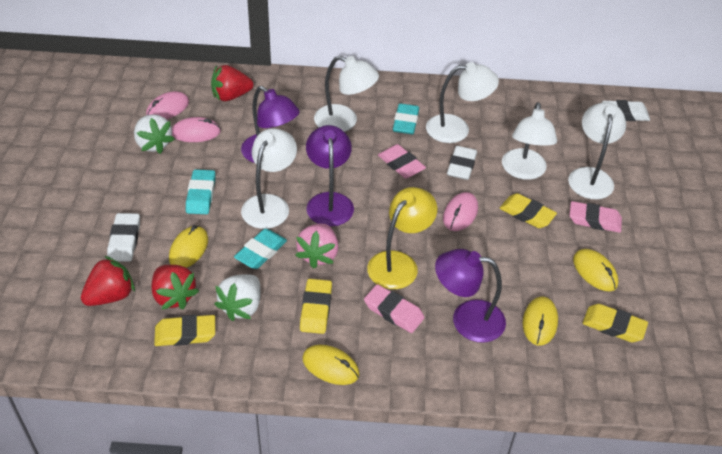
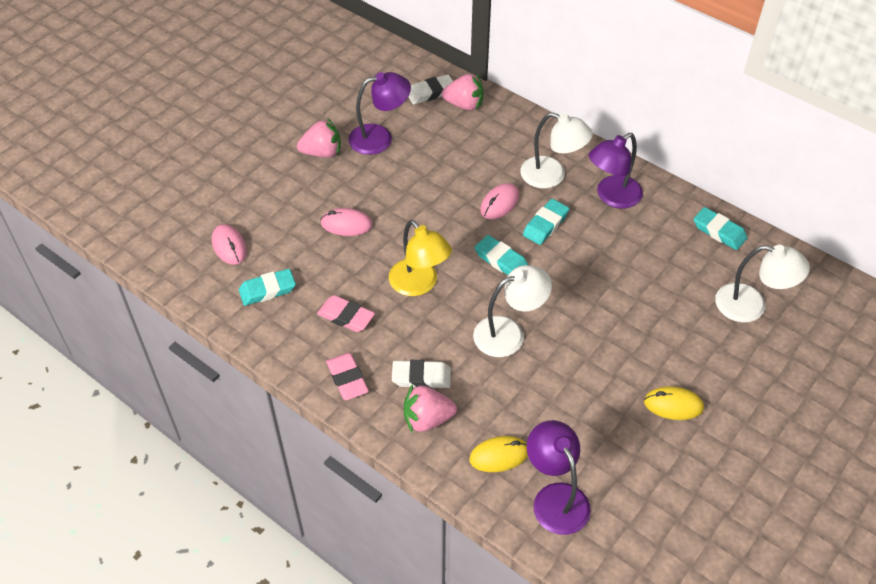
pink eraser: 3 -> 2
pink strawberry: 1 -> 3
red strawberry: 3 -> 0
turquoise eraser: 3 -> 4
white eraser: 3 -> 2
white lamp: 5 -> 3
white strawberry: 2 -> 0
yellow eraser: 4 -> 0
yellow mouse: 4 -> 2

